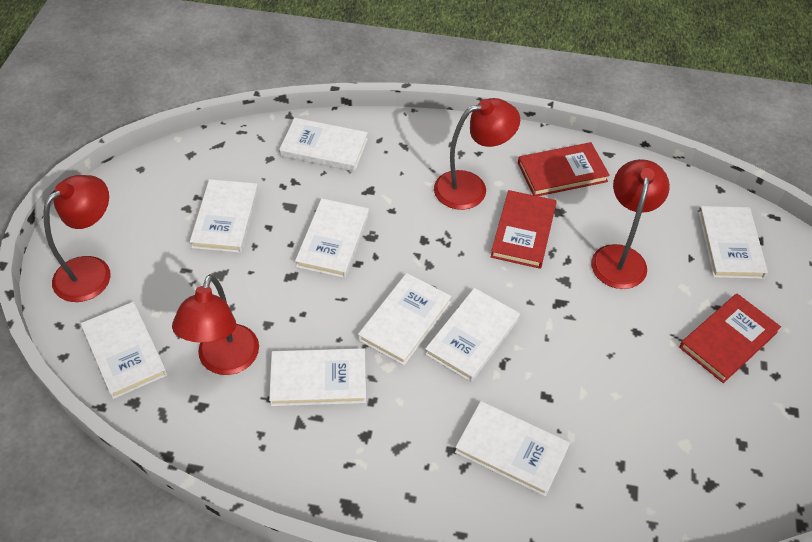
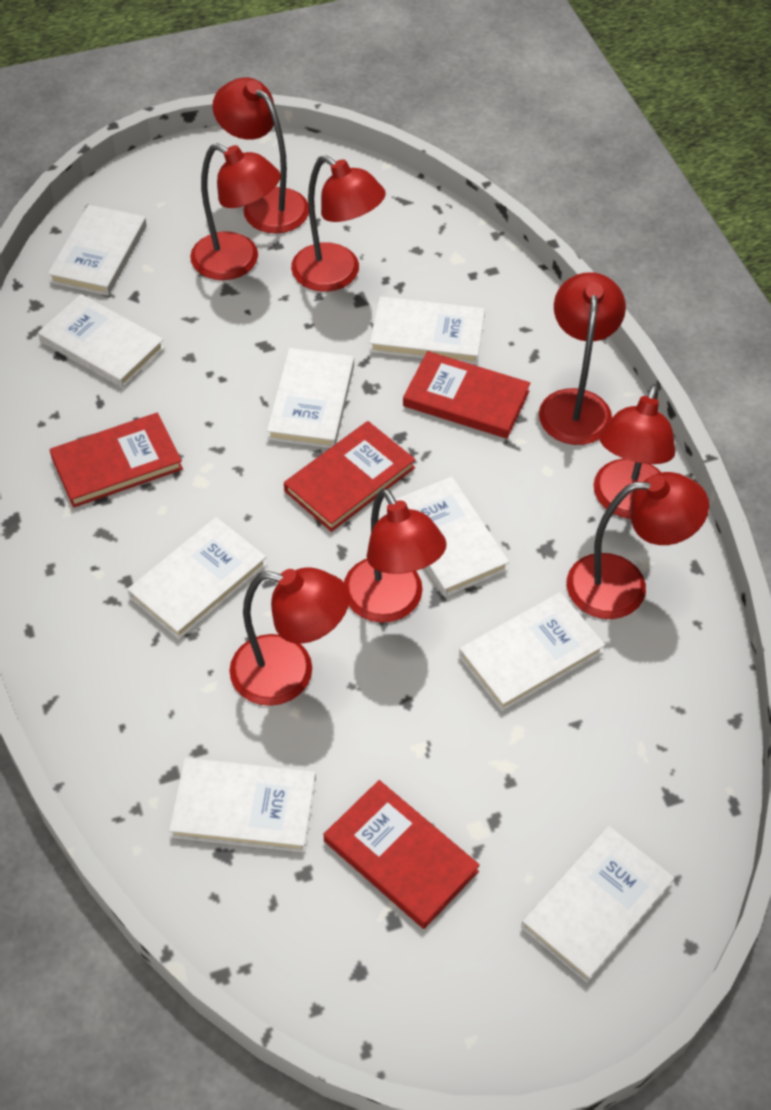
red book: 3 -> 4
red lamp: 4 -> 8

